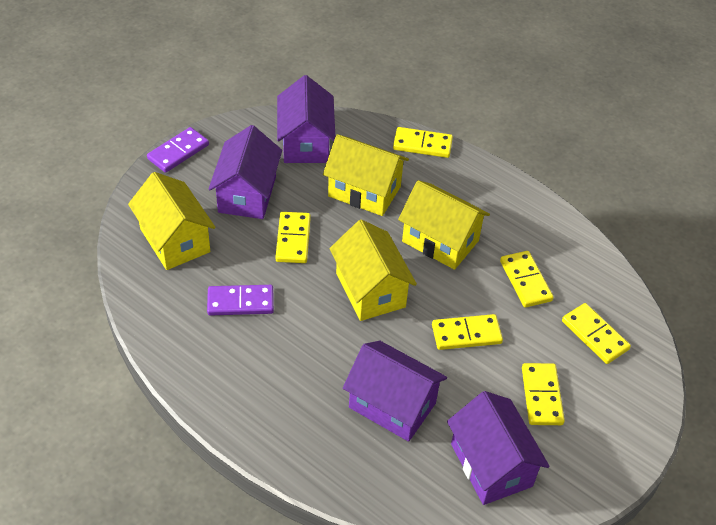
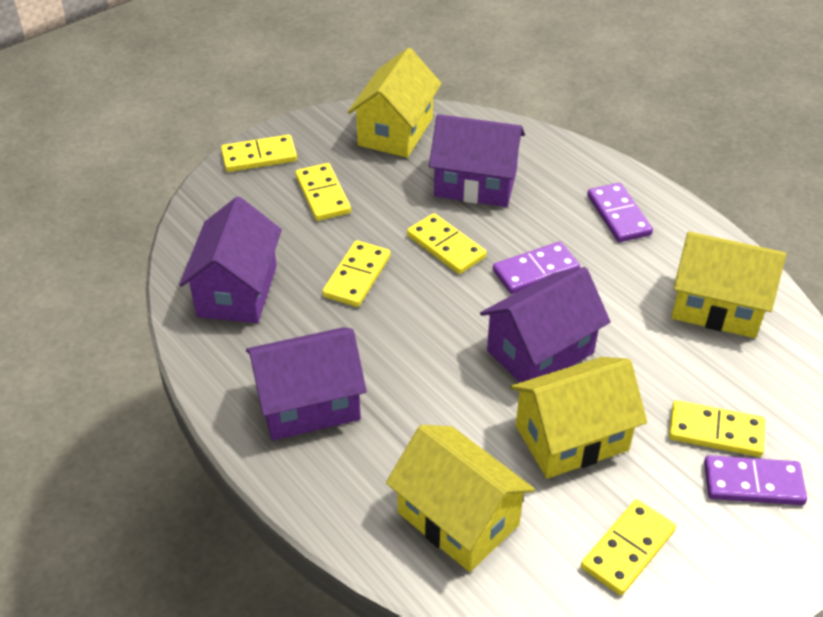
purple domino: 2 -> 3

